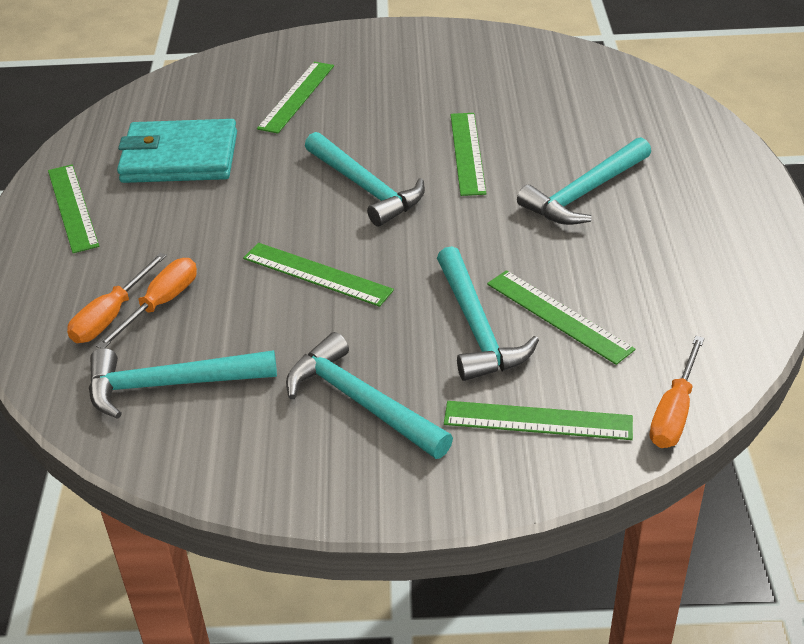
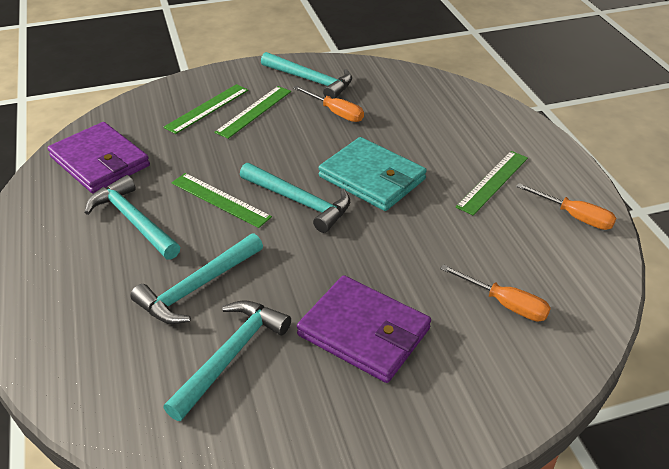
green ruler: 6 -> 4
purple wallet: 0 -> 2

